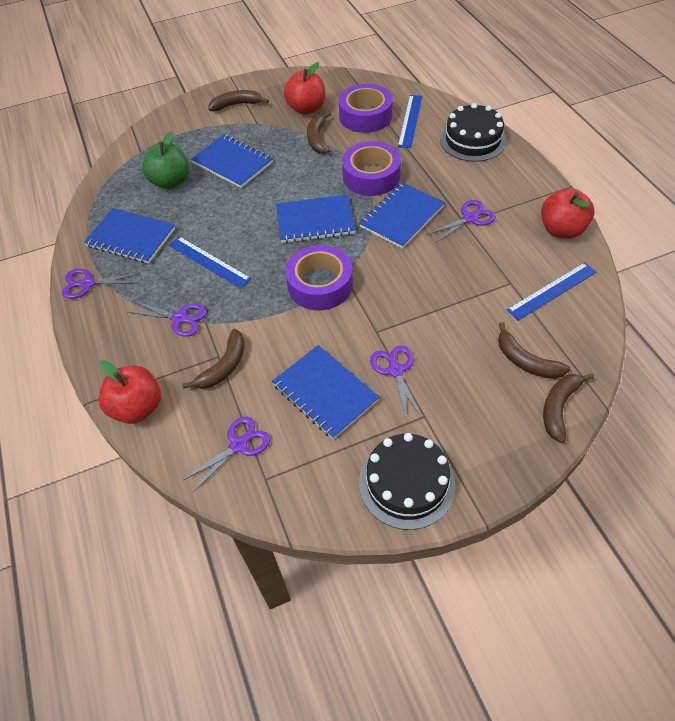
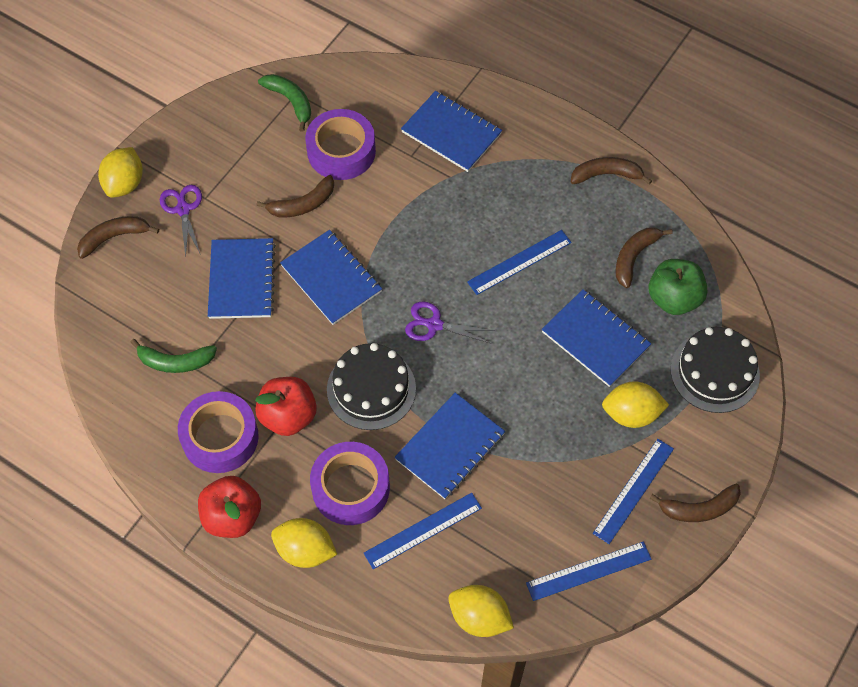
blue ruler: 3 -> 4
green banana: 0 -> 2
purple scissors: 5 -> 2
red apple: 3 -> 2
yellow lemon: 0 -> 4

